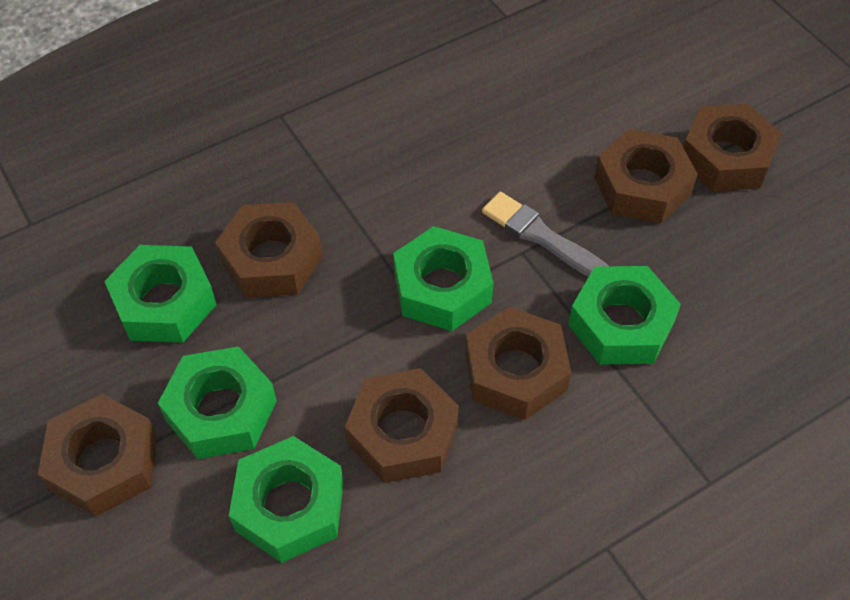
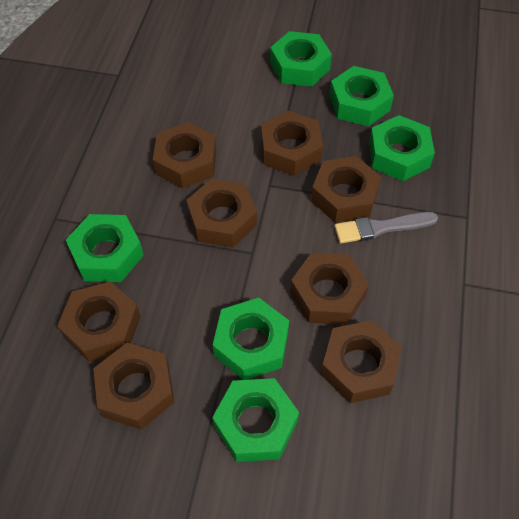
brown nut: 6 -> 8
green nut: 5 -> 6

